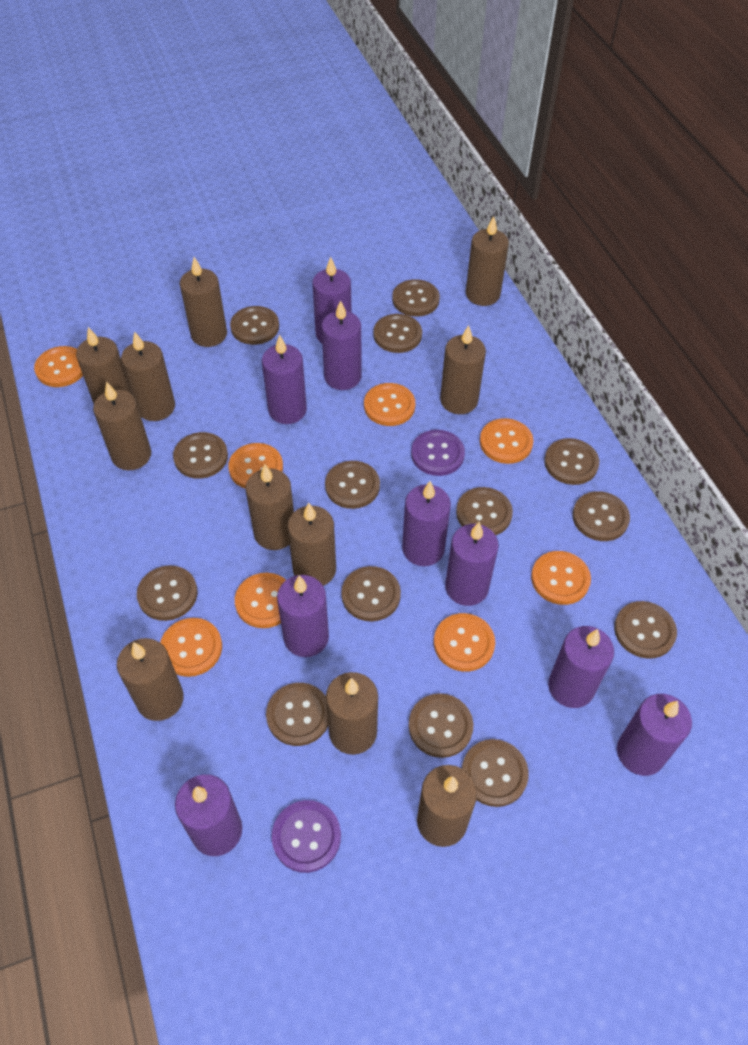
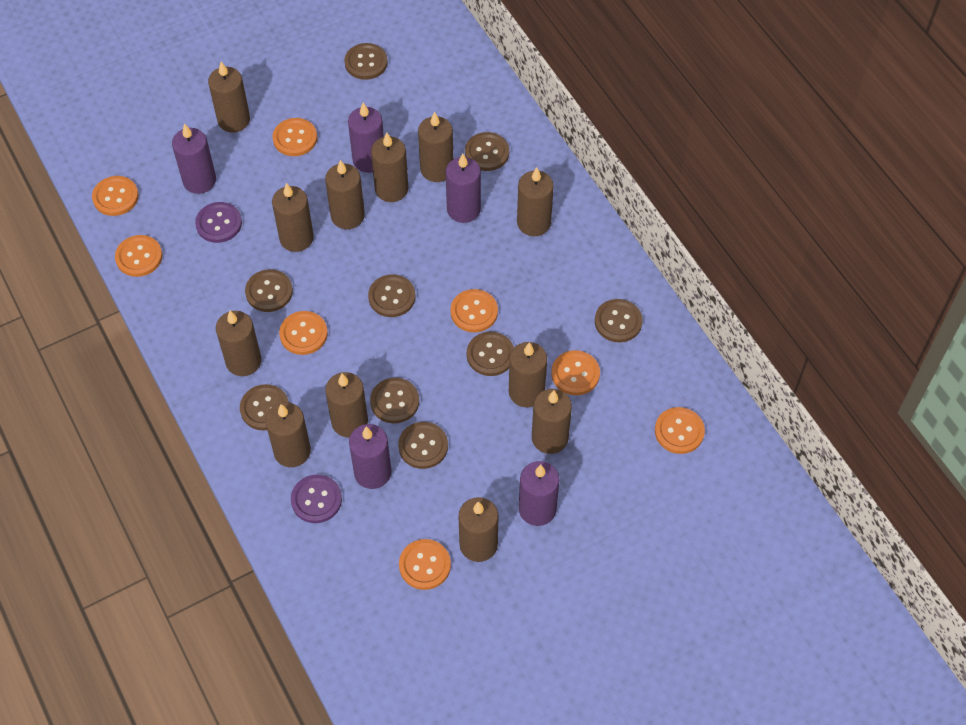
brown button: 14 -> 9
brown candle: 11 -> 12
purple candle: 9 -> 5

